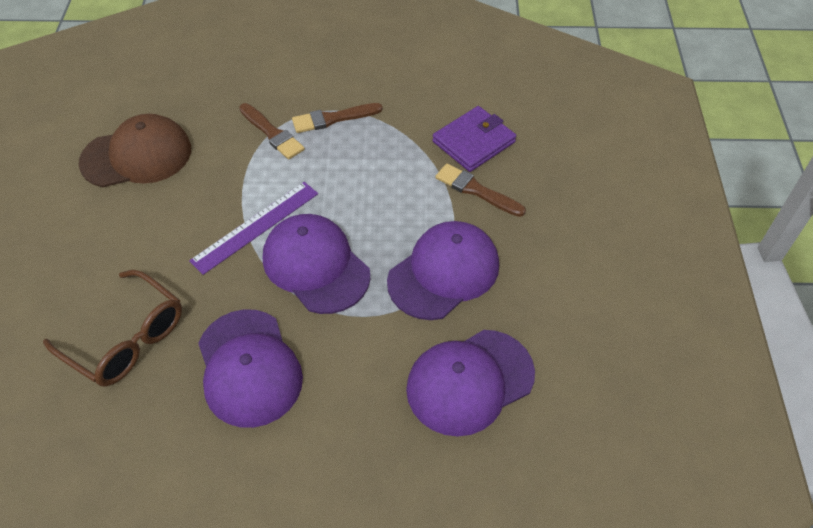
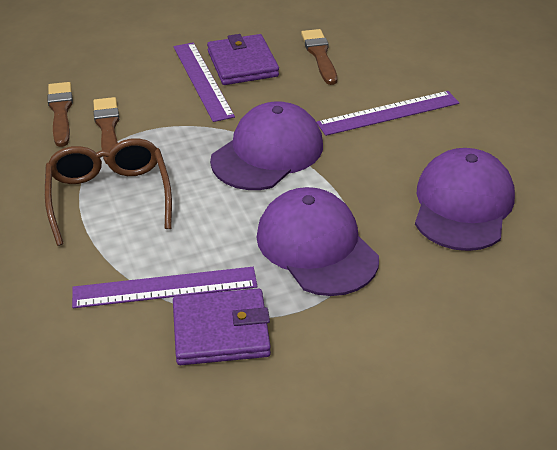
brown cap: 1 -> 0
purple cap: 4 -> 3
purple ruler: 1 -> 3
purple wallet: 1 -> 2

